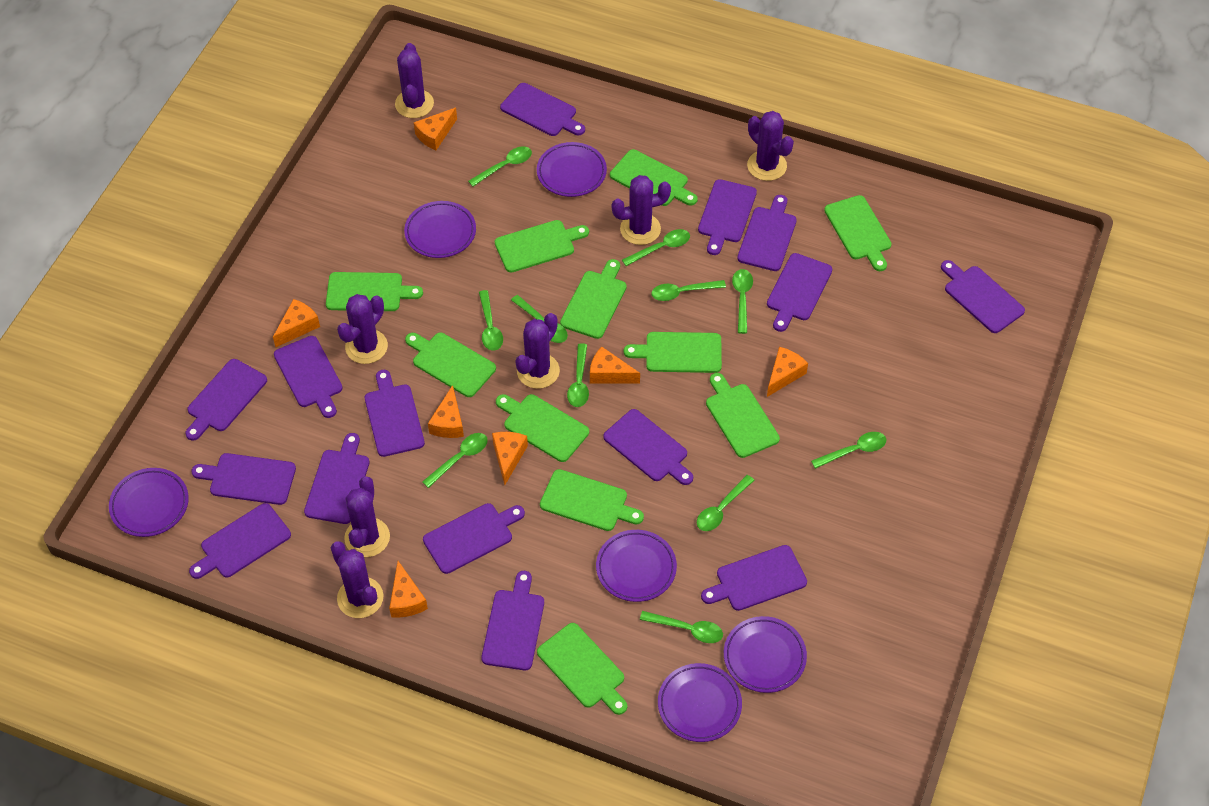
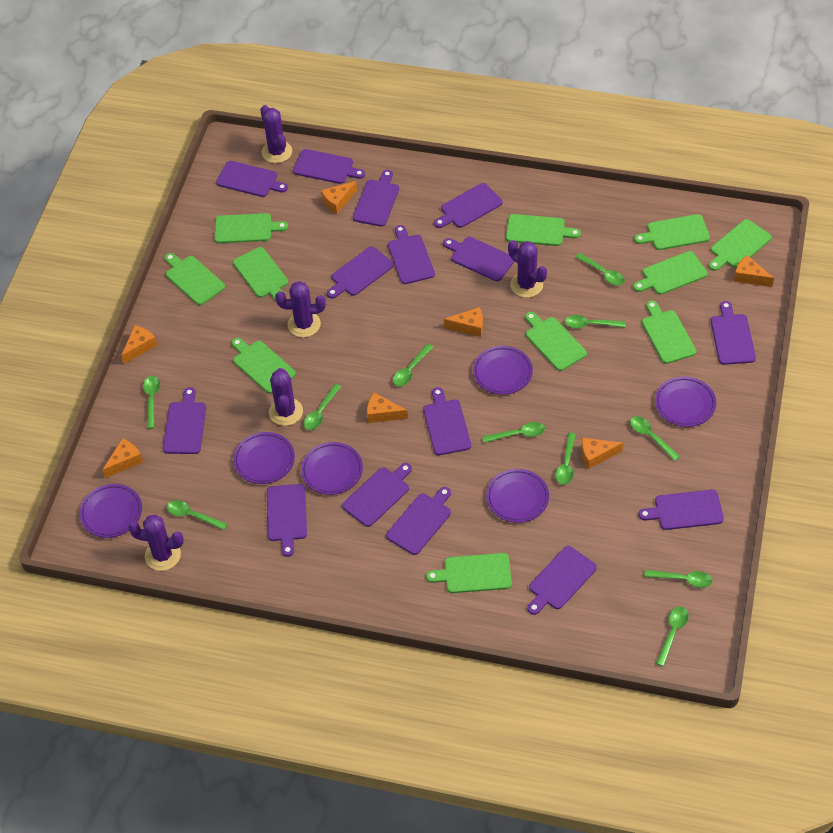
purple cactus: 7 -> 5

